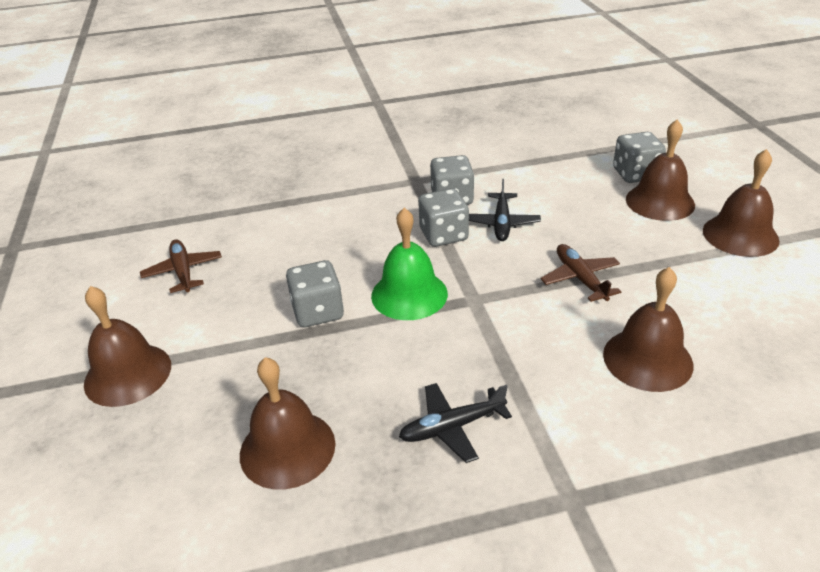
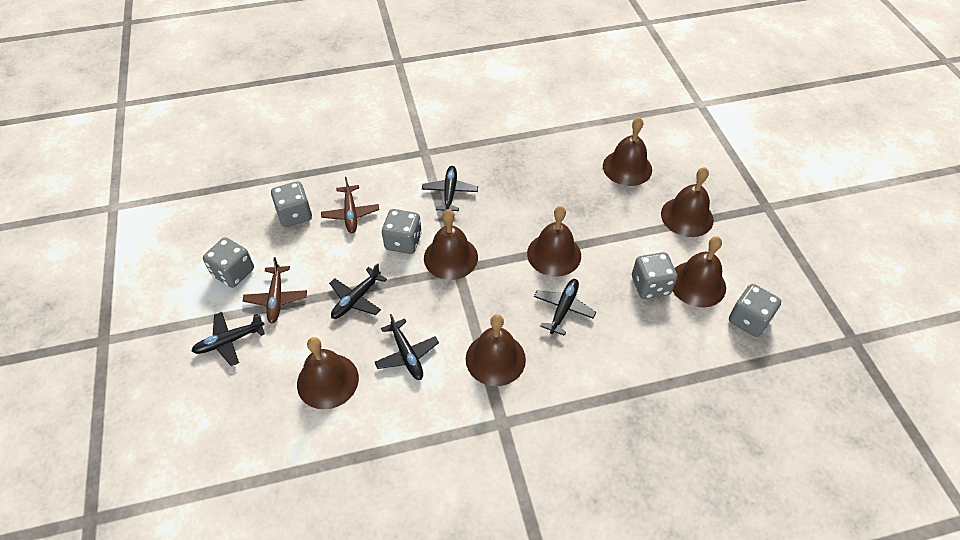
black plane: 2 -> 5
brown bell: 5 -> 7
green bell: 1 -> 0
grey dice: 4 -> 5

